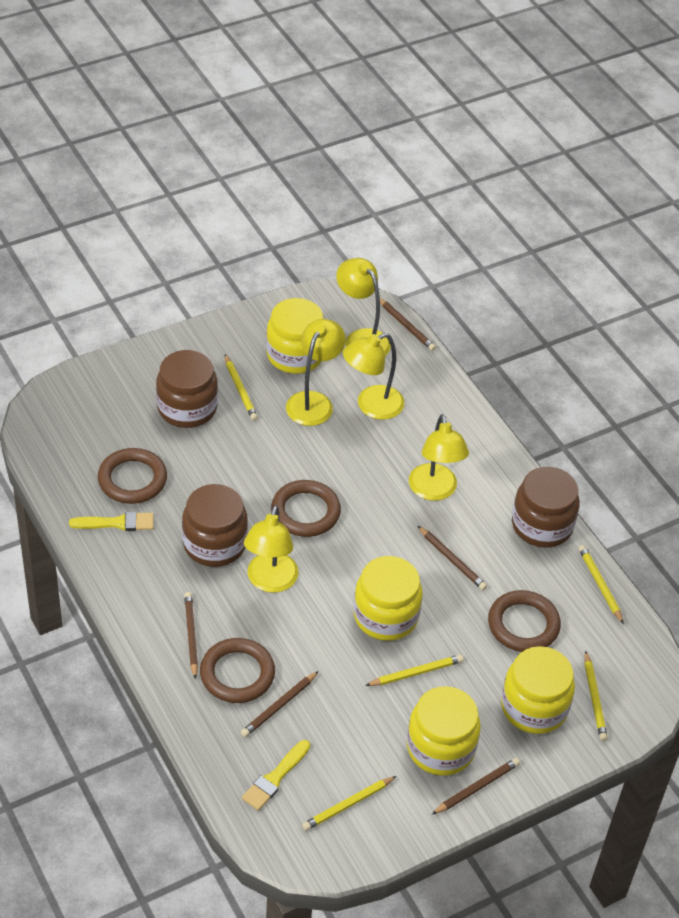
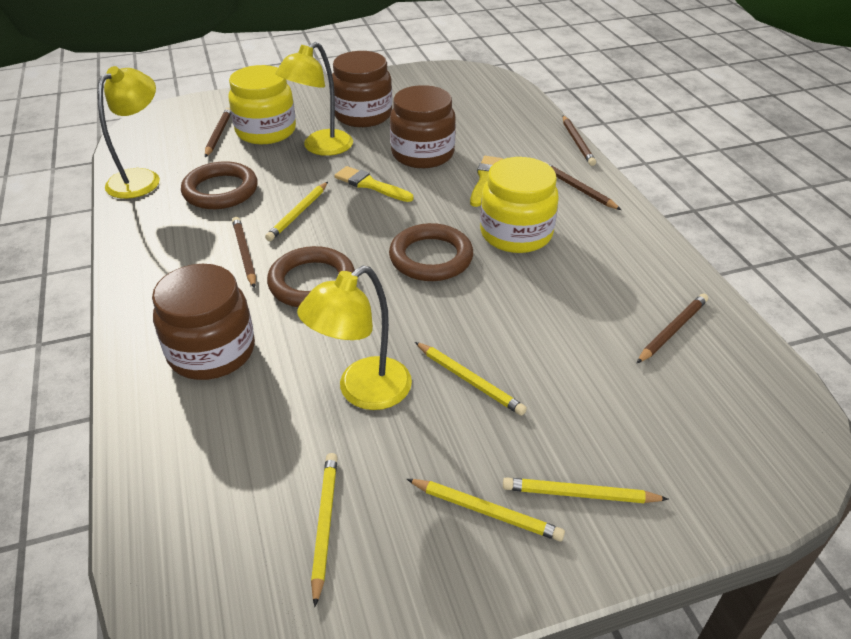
brown ring: 4 -> 3
yellow jar: 4 -> 2
yellow lamp: 5 -> 3

